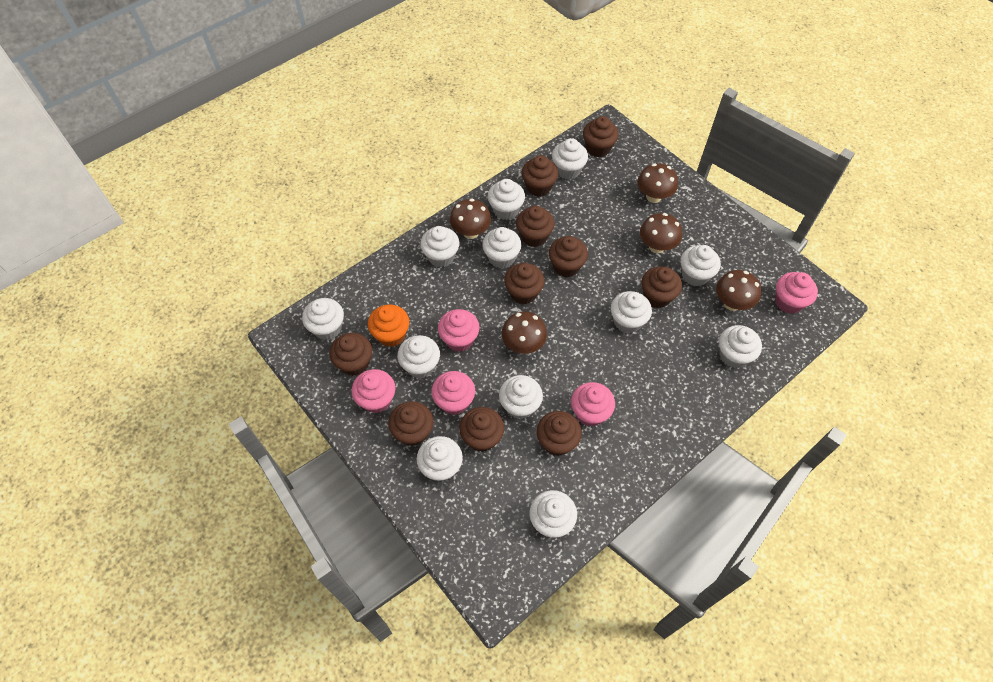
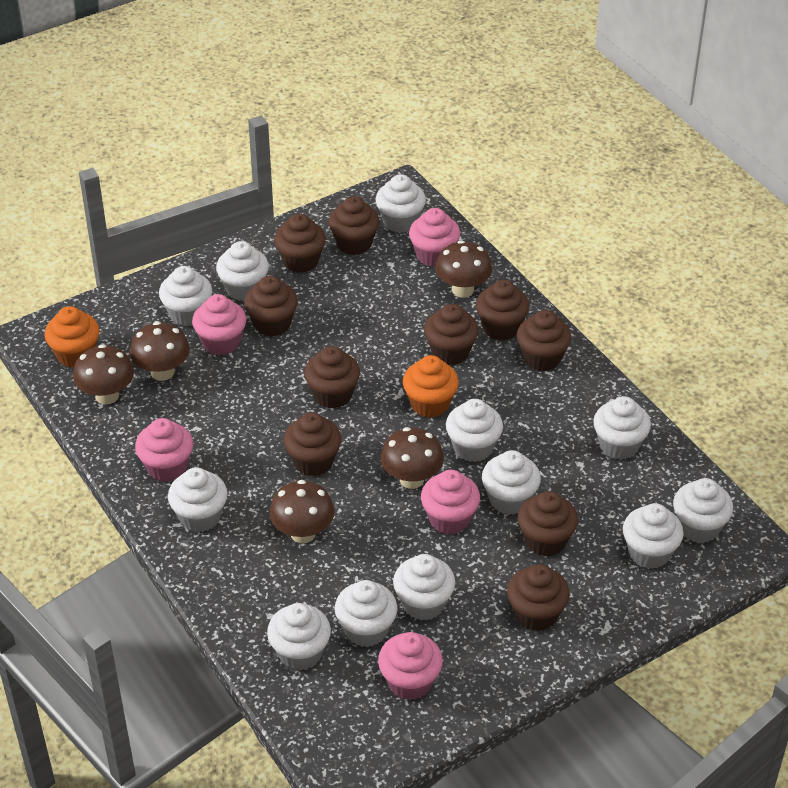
orange cupcake: 1 -> 2

